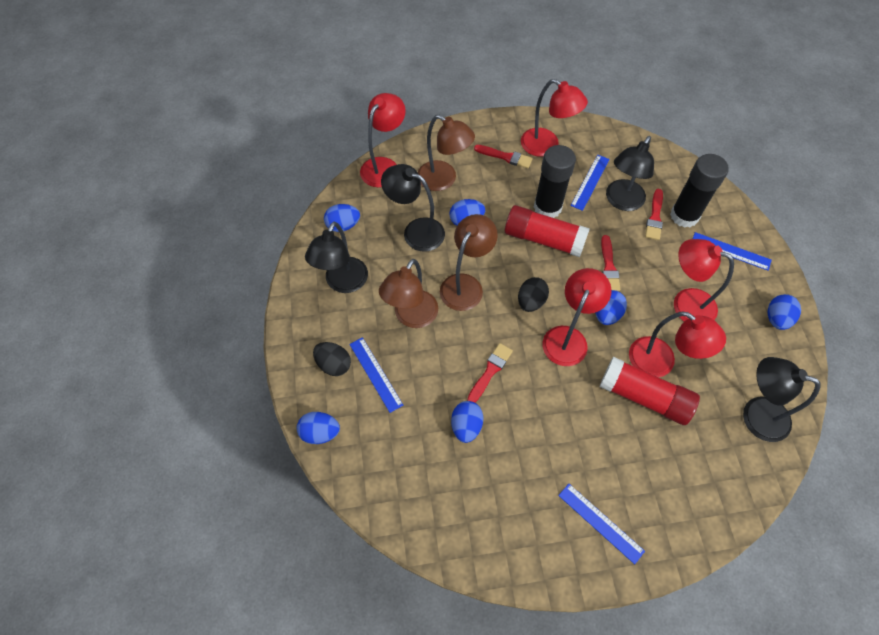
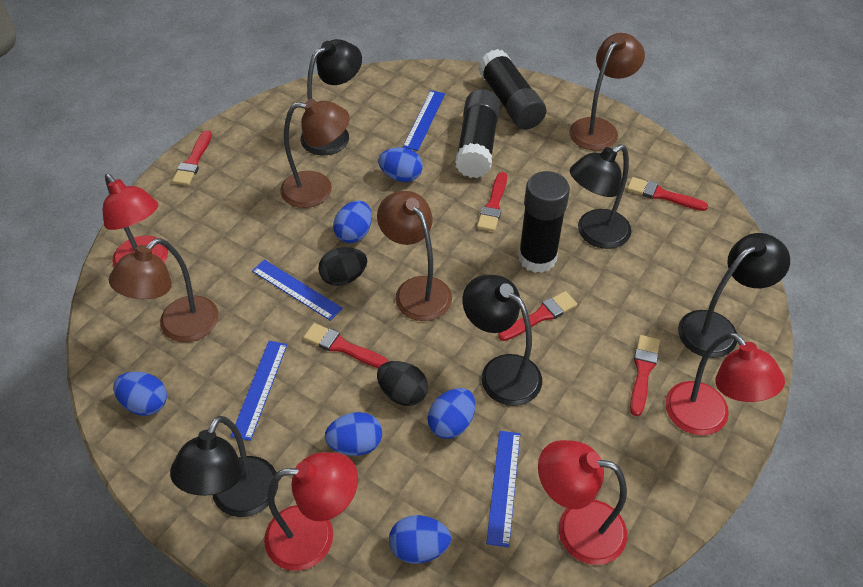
black glue stick: 2 -> 3
black lamp: 4 -> 5
brown lamp: 3 -> 4
red brush: 4 -> 6
red glue stick: 2 -> 0
red lamp: 5 -> 4

